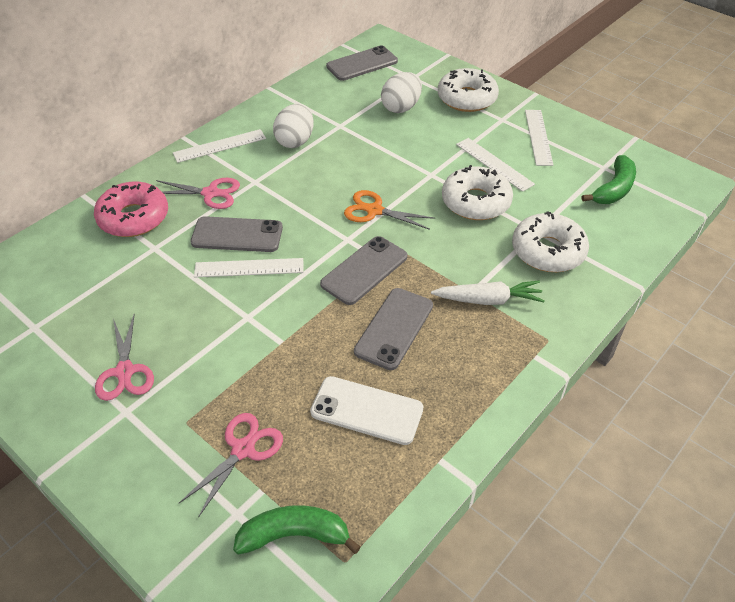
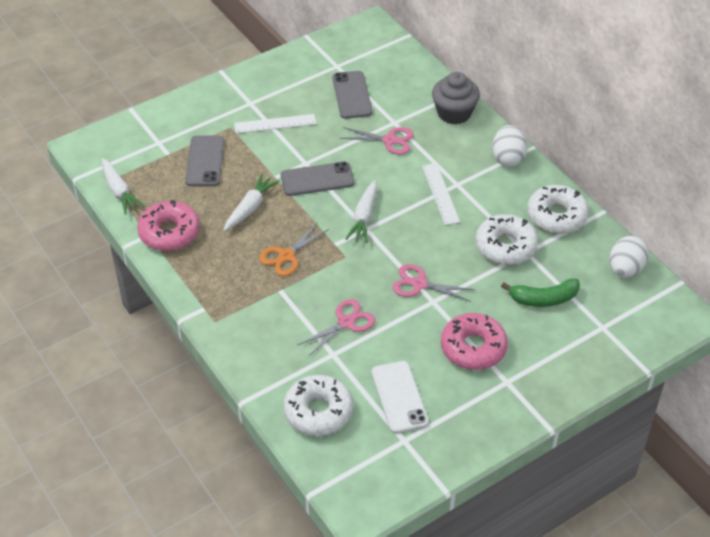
green banana: 2 -> 1
grey cupcake: 0 -> 1
grey phone: 4 -> 3
pink donut: 1 -> 2
white carrot: 1 -> 3
white ruler: 4 -> 2

